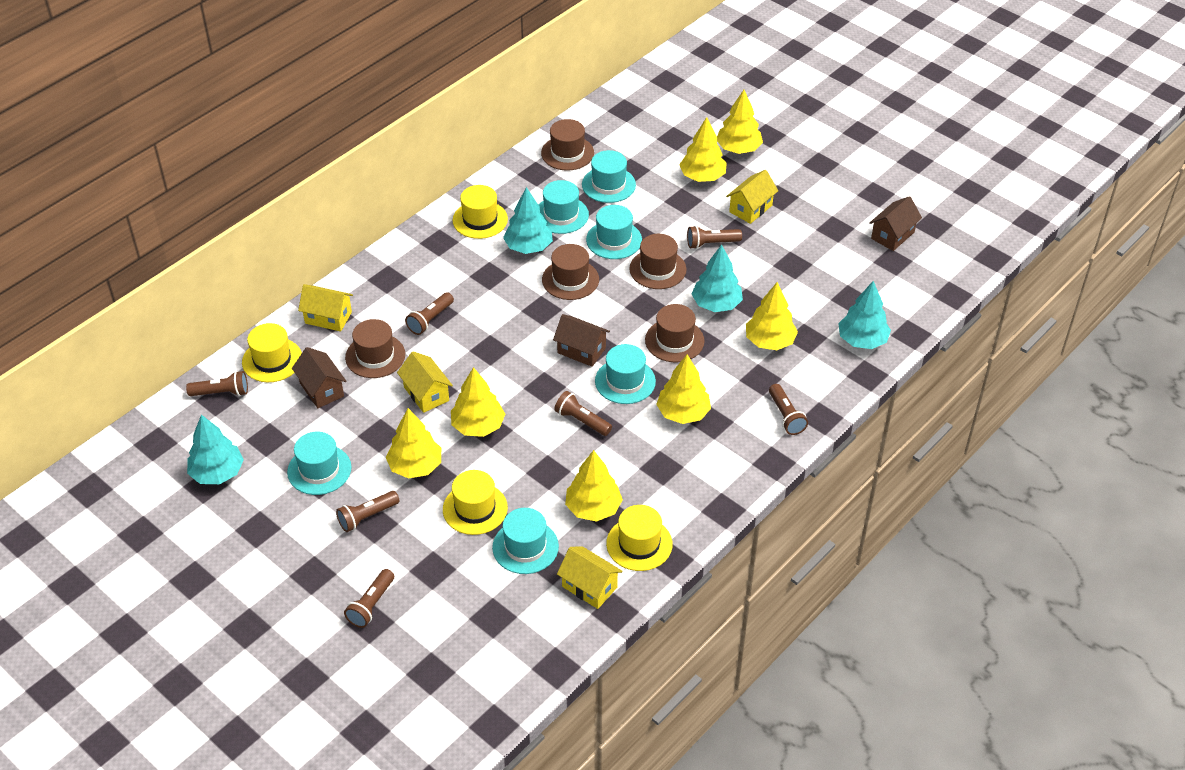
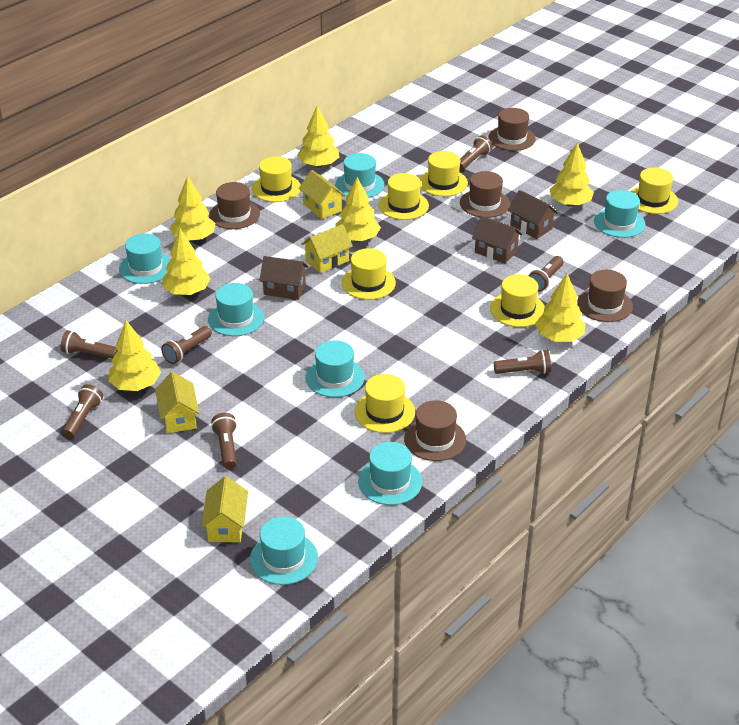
turquoise hat: 6 -> 7
turquoise tree: 4 -> 0
yellow hat: 4 -> 7

